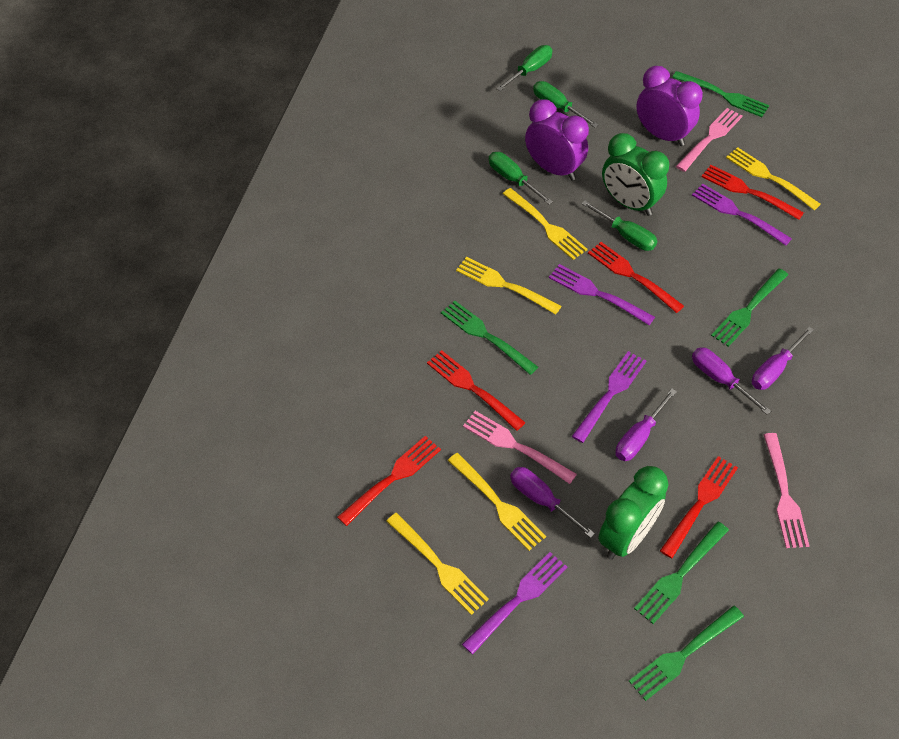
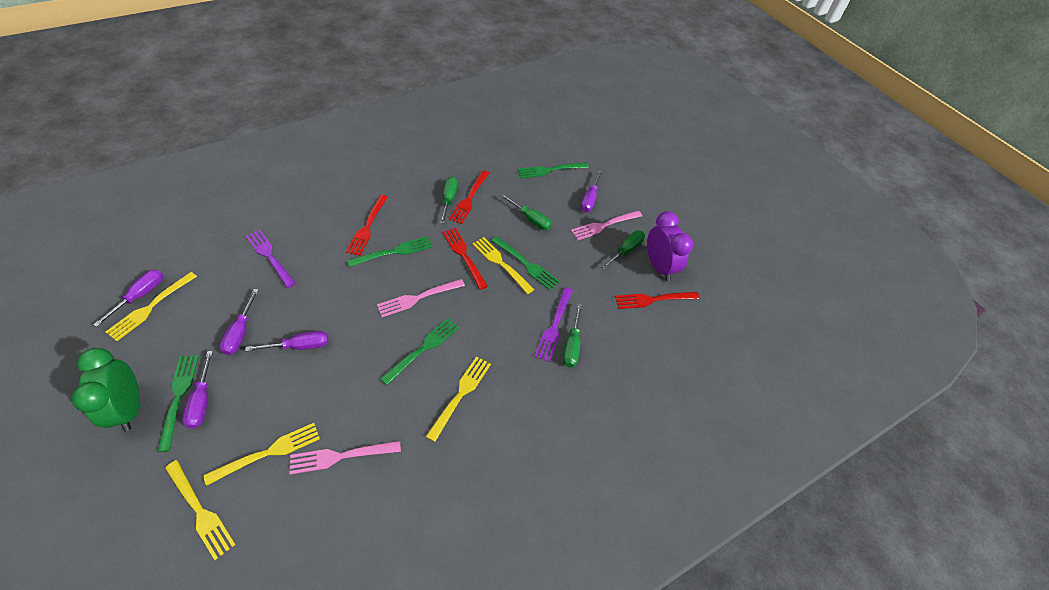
green clock: 2 -> 1
purple clock: 2 -> 1
purple fork: 4 -> 2
purple screwdriver: 4 -> 5
red fork: 5 -> 4

